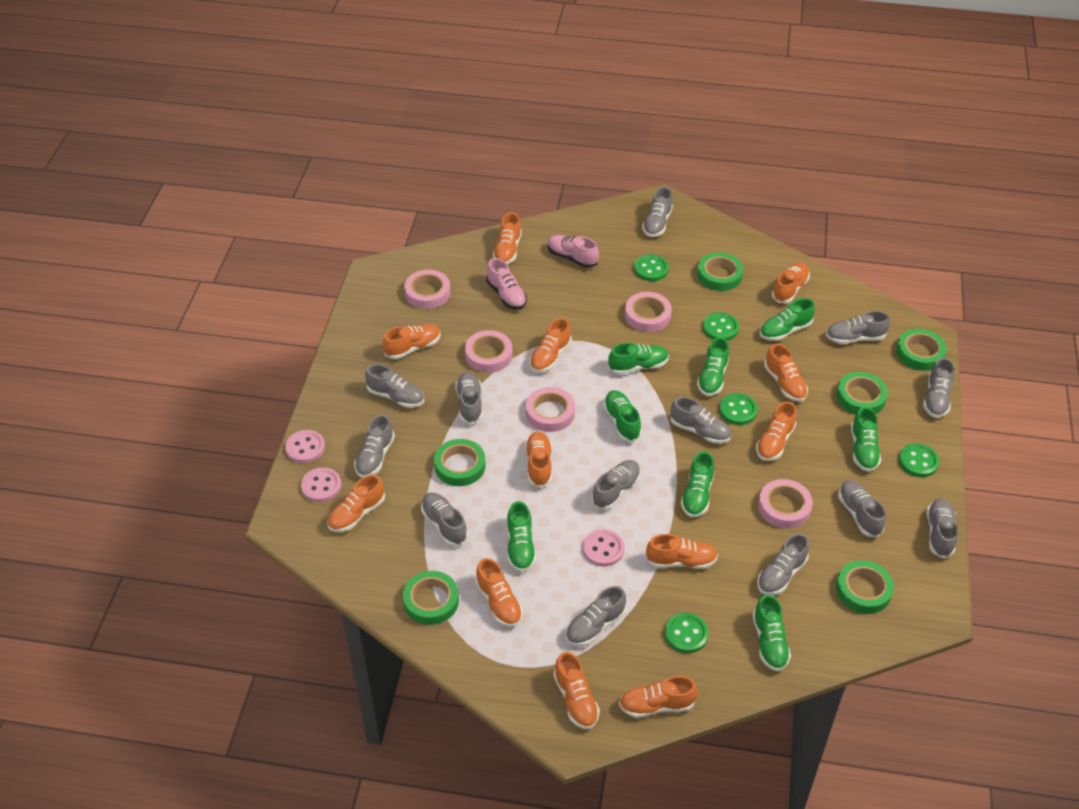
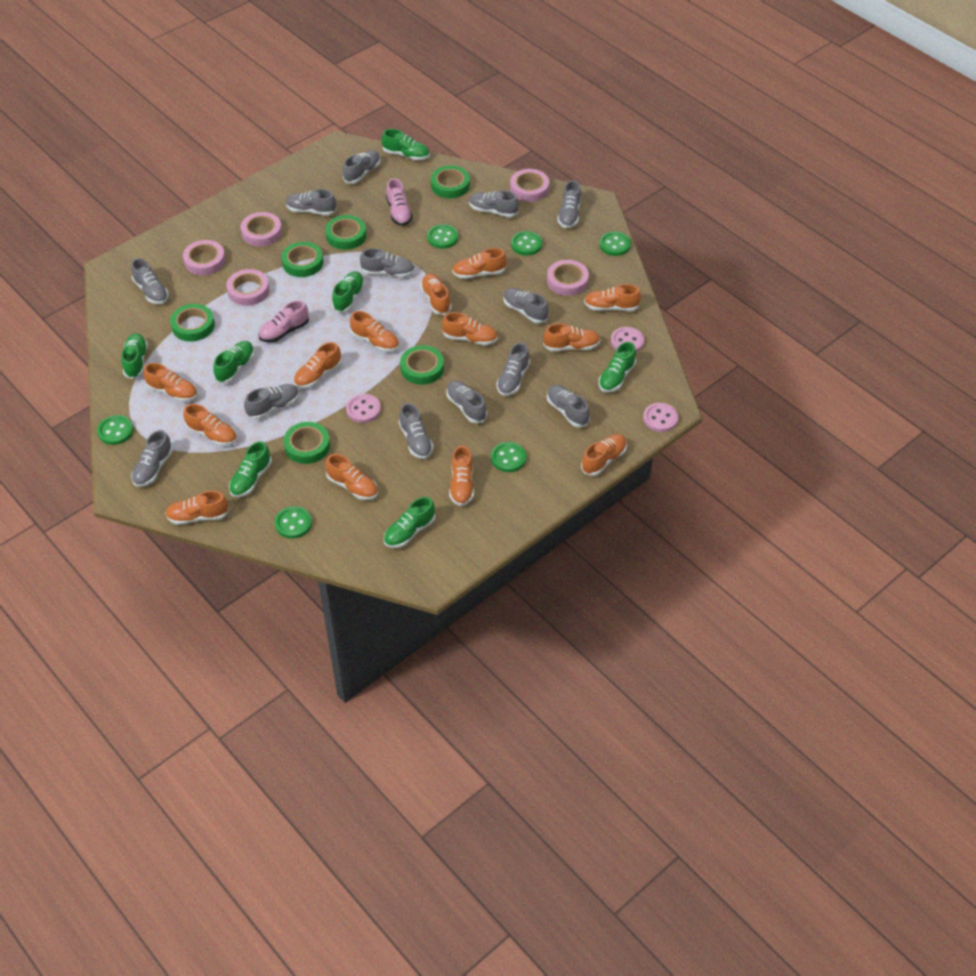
green button: 5 -> 6
green shoe: 8 -> 7
orange shoe: 12 -> 13

